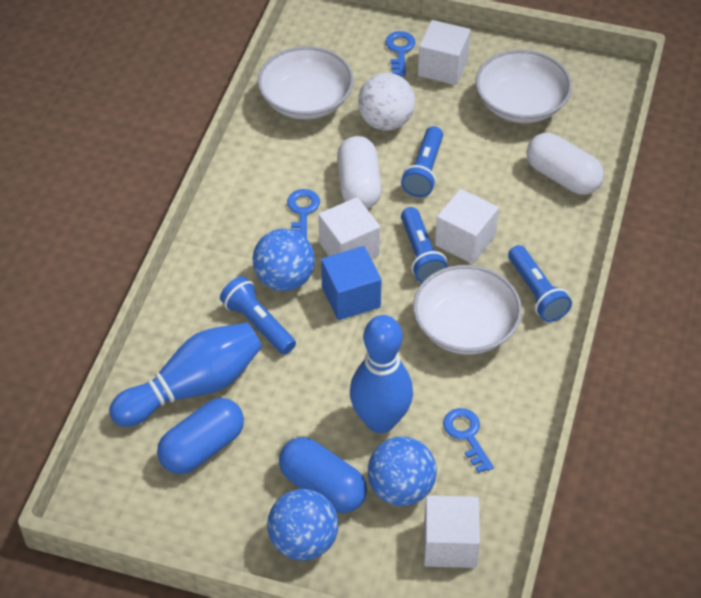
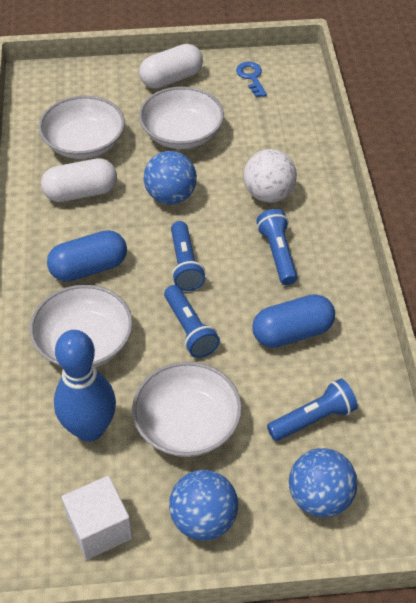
blue bowling pin: 2 -> 1
blue cube: 1 -> 0
blue key: 3 -> 1
white bowl: 3 -> 4
white cube: 4 -> 1

